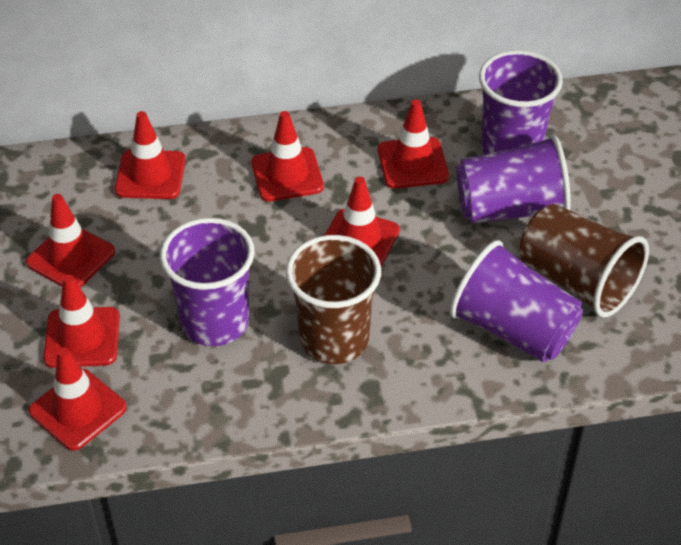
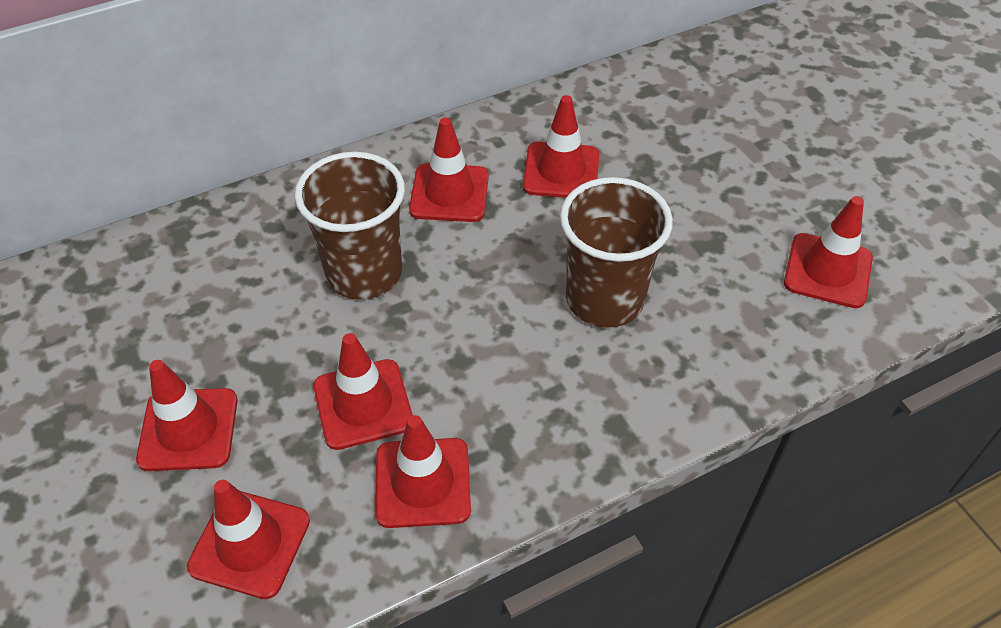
purple cup: 4 -> 0

